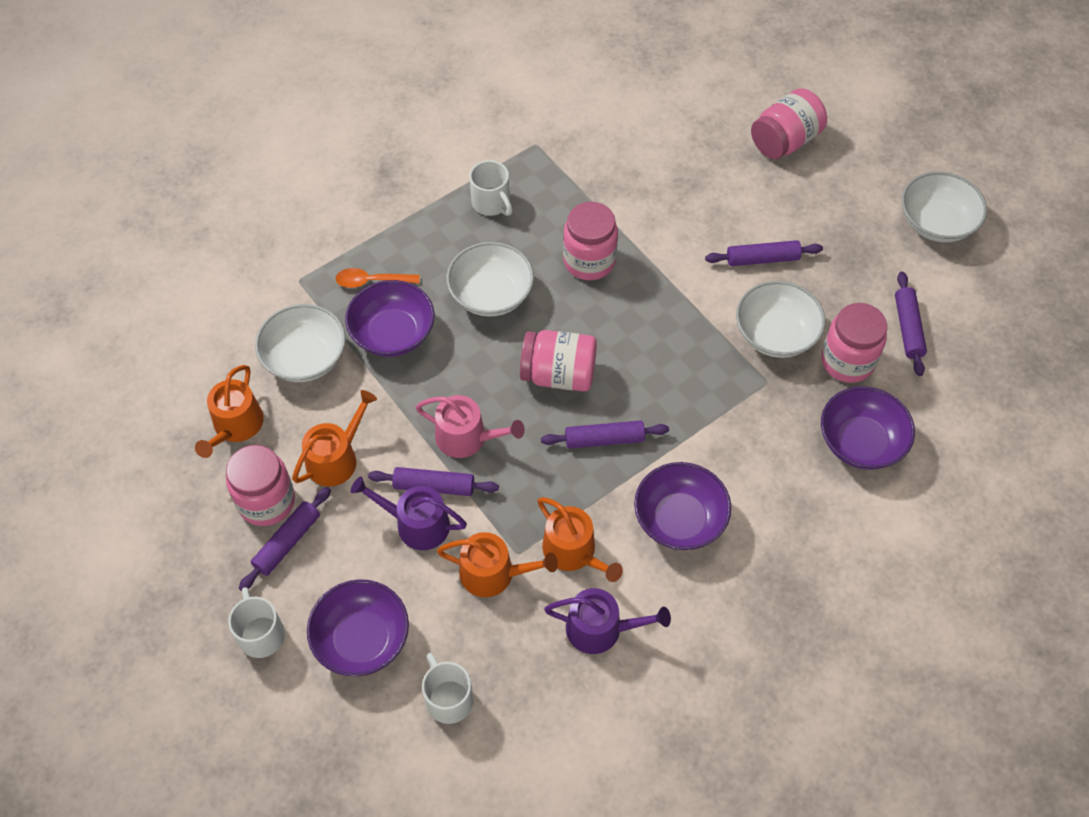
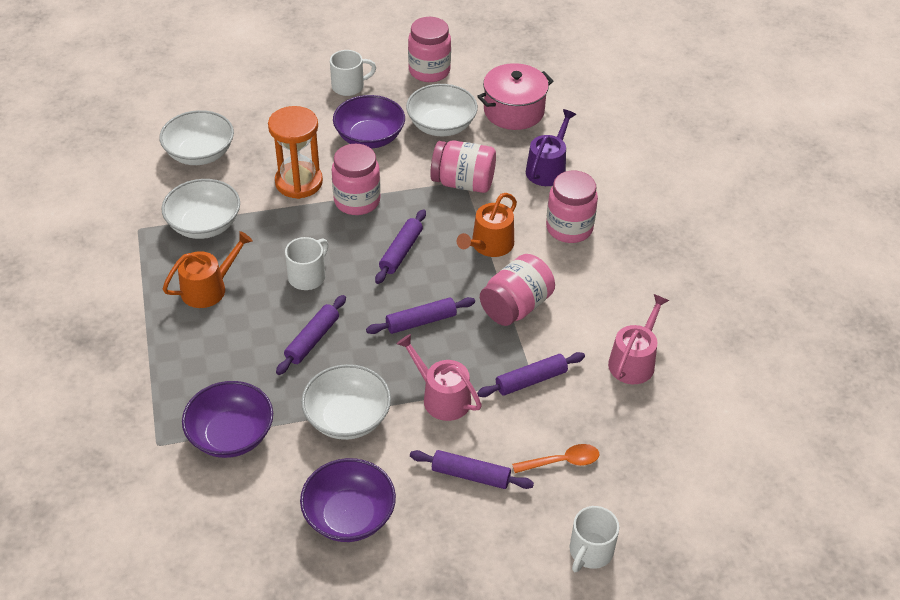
orange hourglass: 0 -> 1
orange watering can: 4 -> 2
pink pot: 0 -> 1
pink watering can: 1 -> 2
purple bowl: 4 -> 3
purple watering can: 2 -> 1

